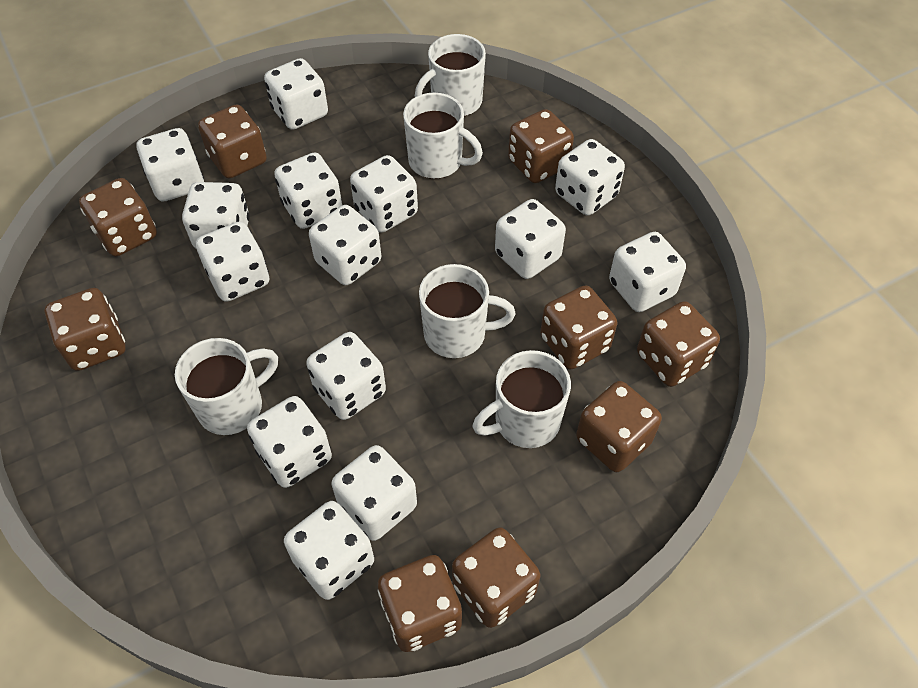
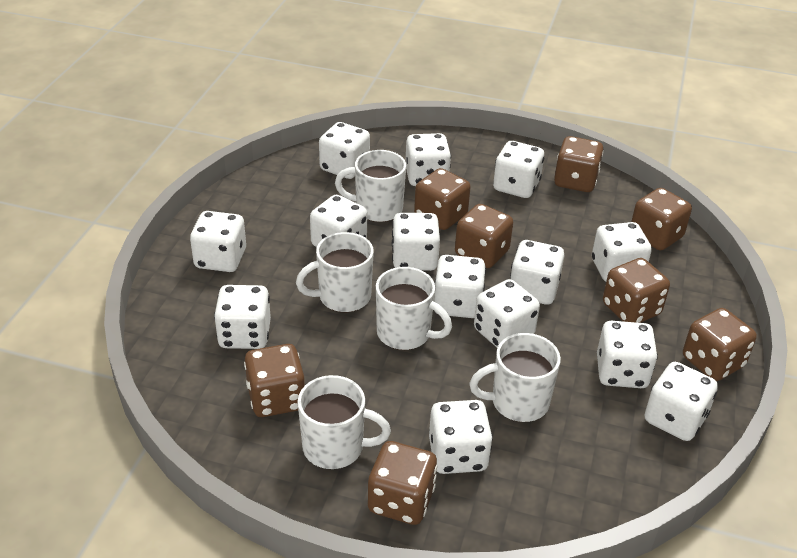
brown dice: 9 -> 8

